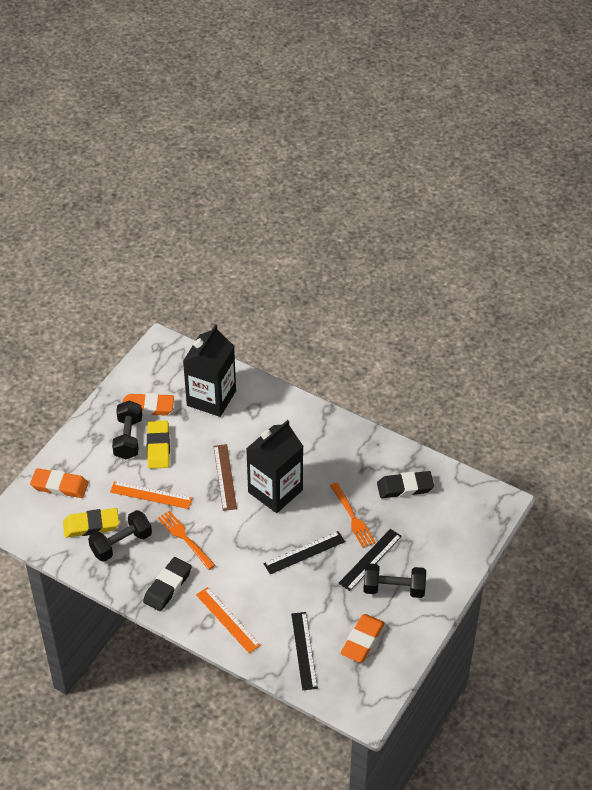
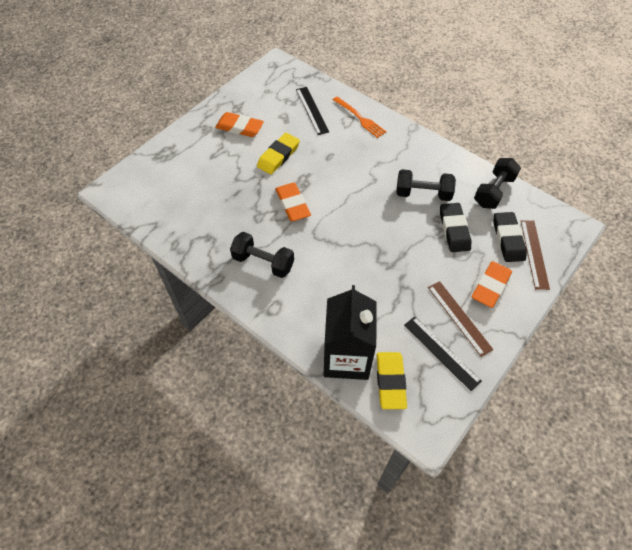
black carton: 2 -> 1
black ruler: 3 -> 2
brown ruler: 1 -> 2
orange fork: 2 -> 1
orange ruler: 2 -> 0

